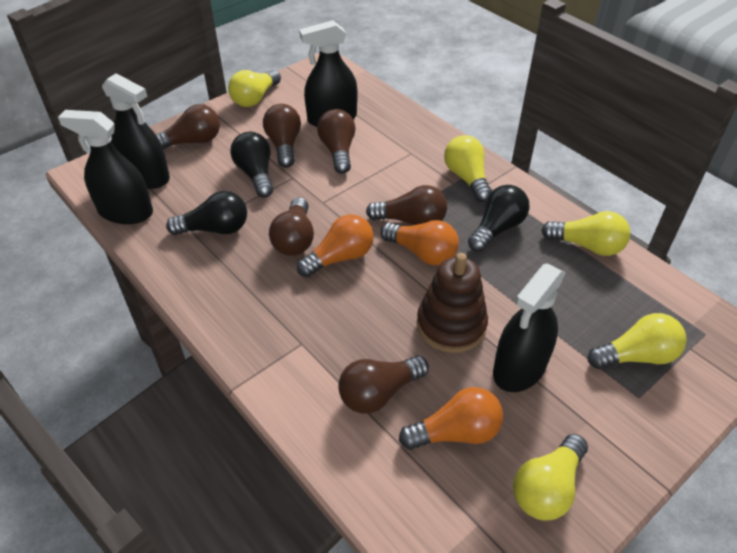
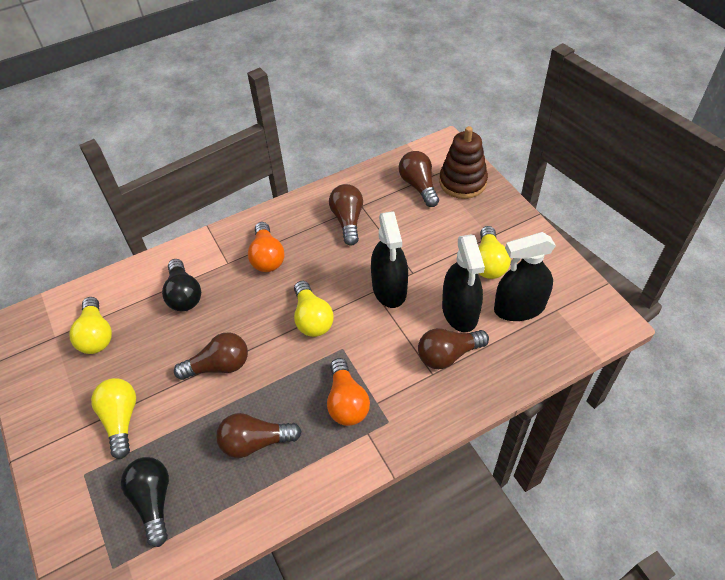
black light bulb: 3 -> 2
black spray bottle: 4 -> 3
brown light bulb: 6 -> 5
orange light bulb: 3 -> 2
yellow light bulb: 5 -> 4

